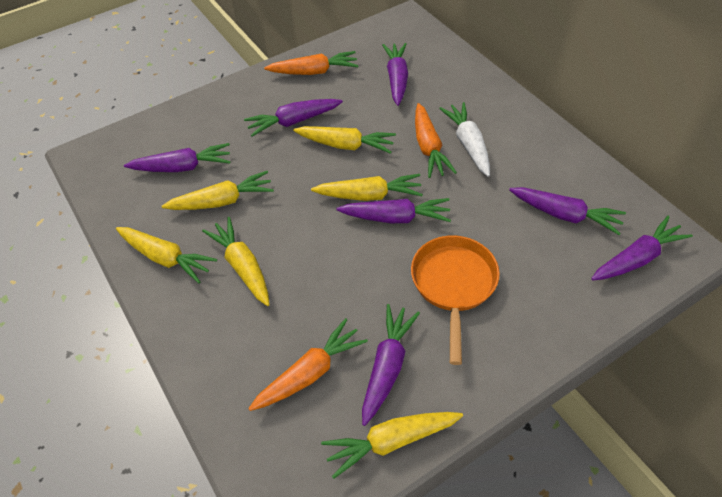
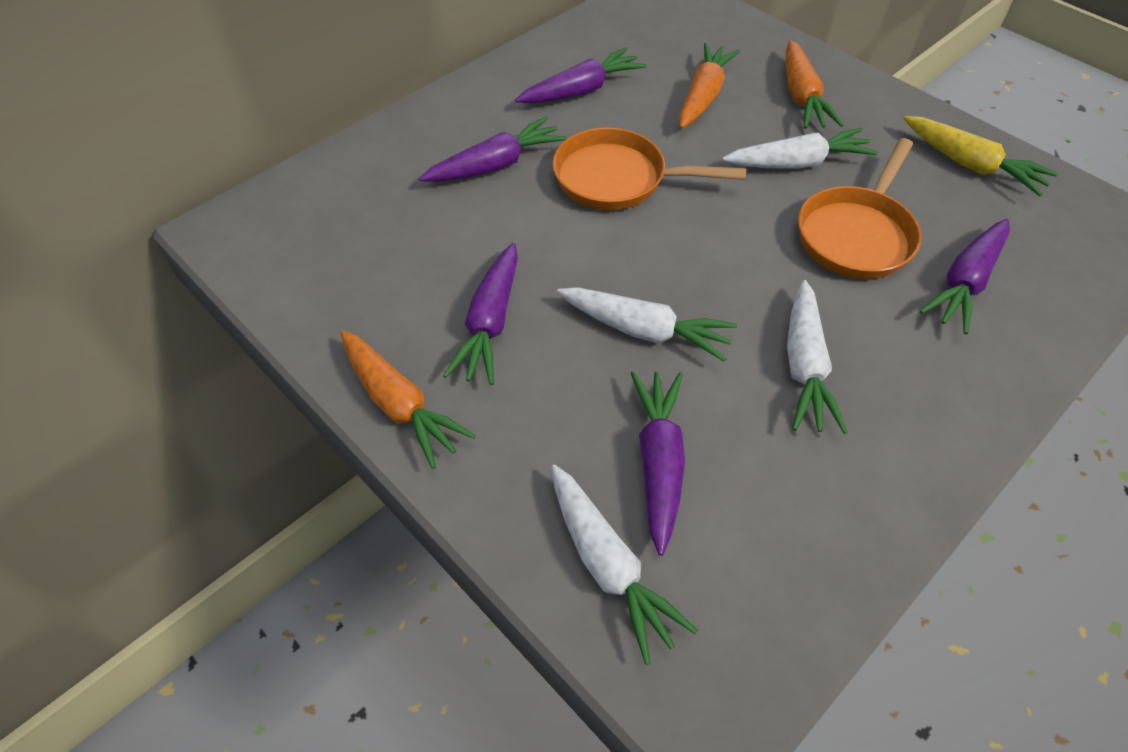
orange pan: 1 -> 2
purple carrot: 7 -> 5
white carrot: 1 -> 4
yellow carrot: 6 -> 1

